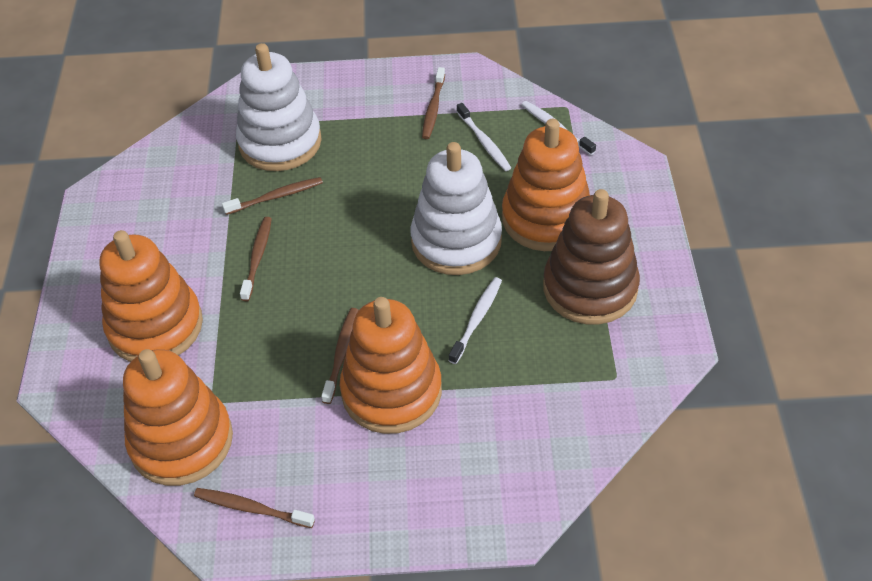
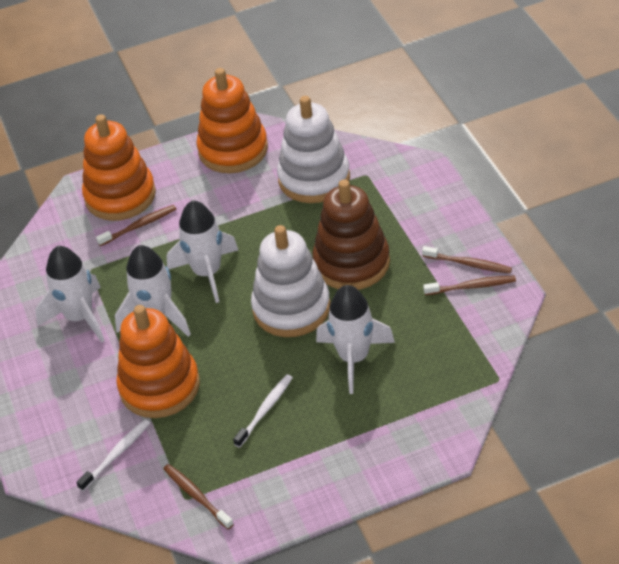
brown toothbrush: 5 -> 4
orange stacking toy: 4 -> 3
white rocket: 0 -> 4
white toothbrush: 3 -> 2

